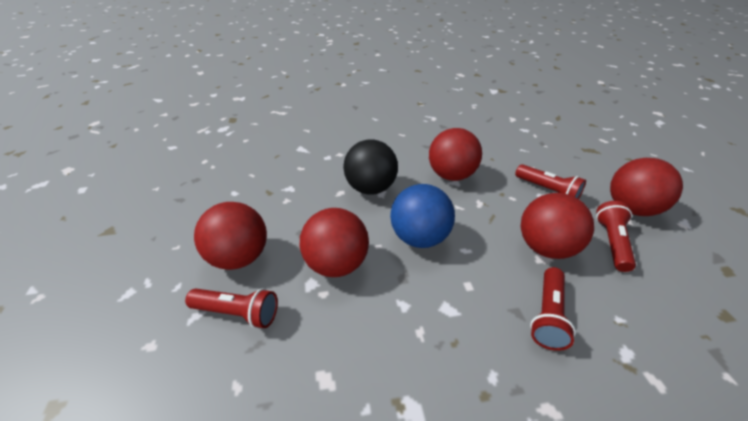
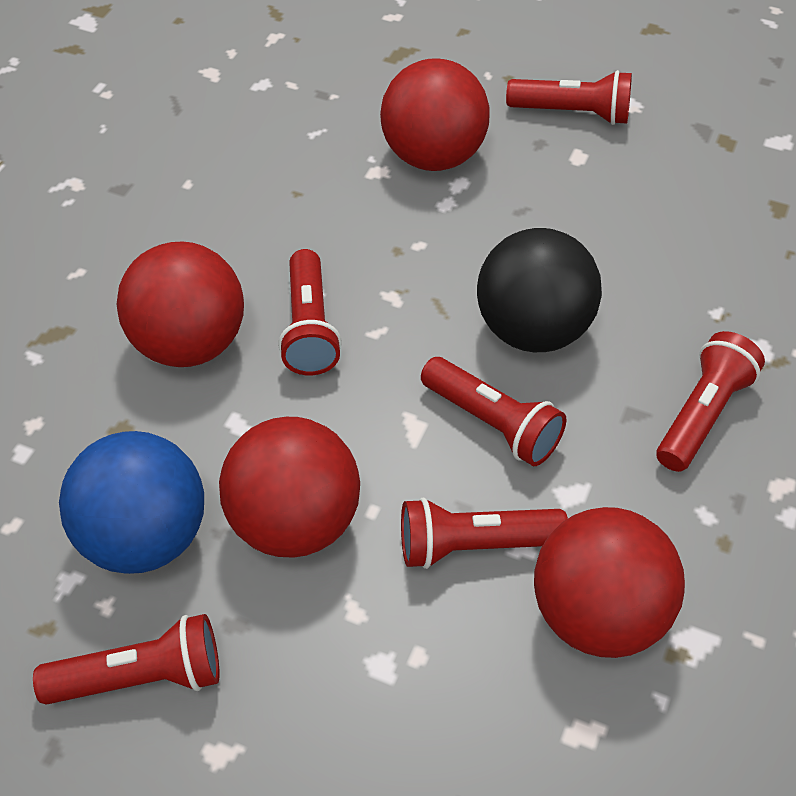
red ball: 5 -> 4
red flashlight: 4 -> 6

